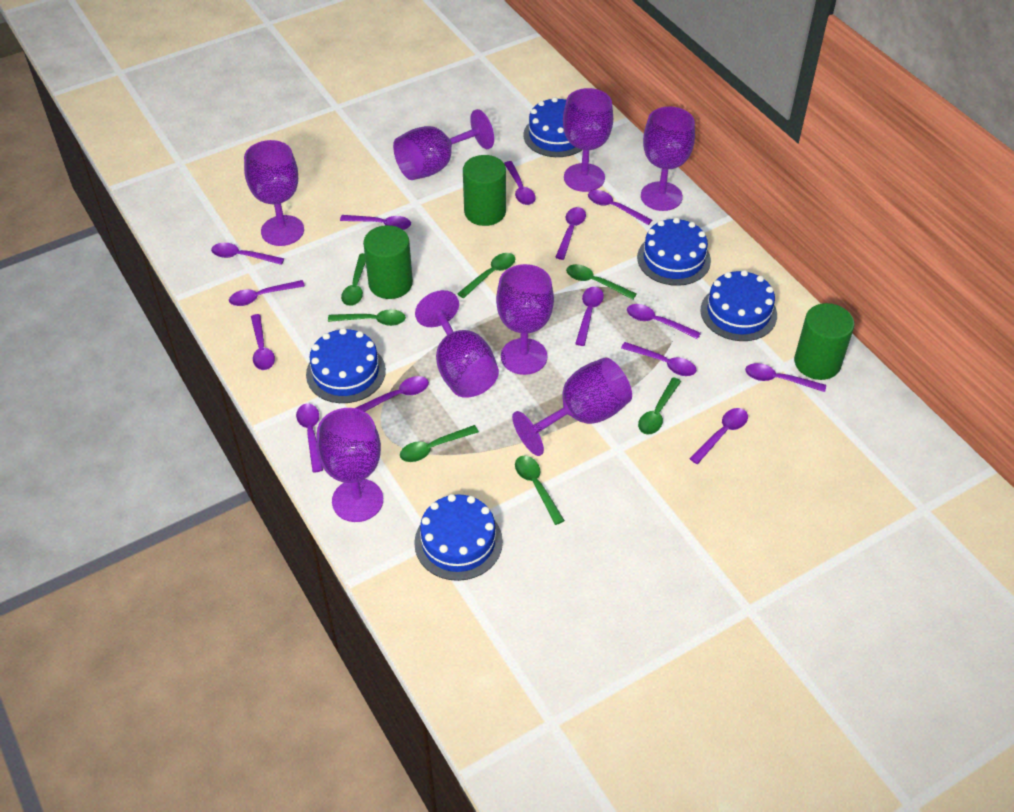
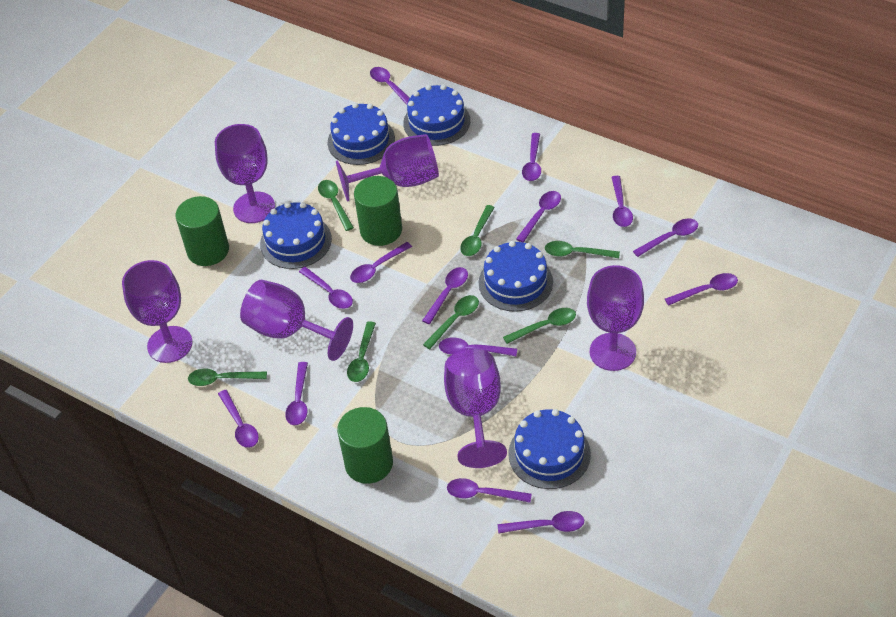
purple goblet: 8 -> 6

